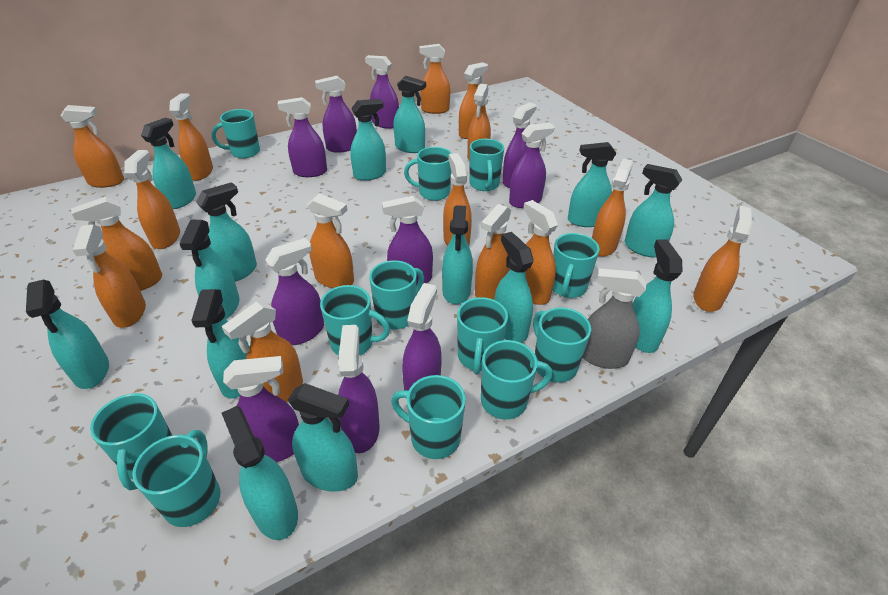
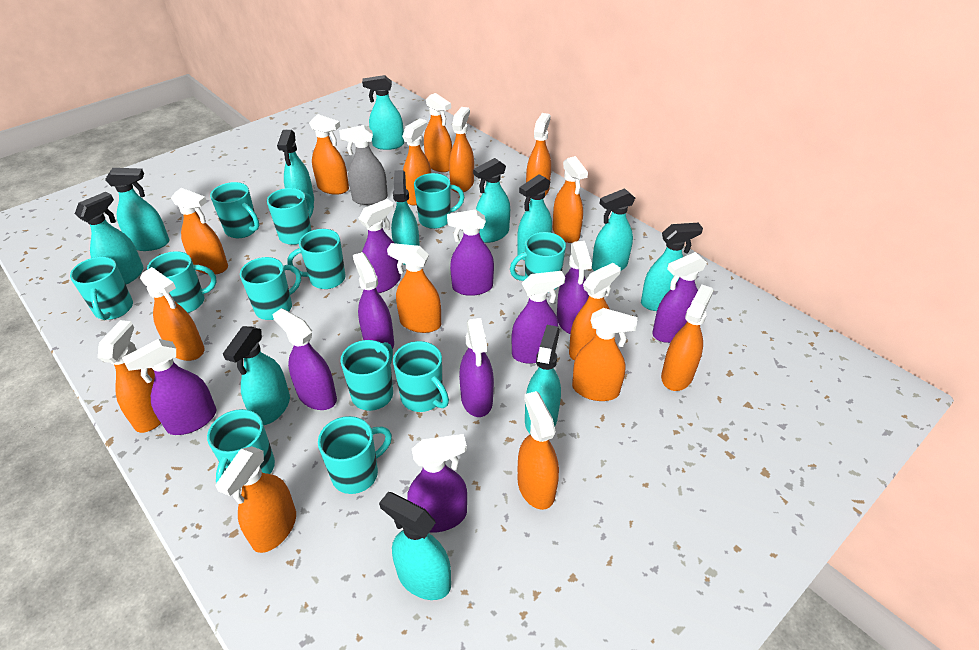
turquoise spray bottle: 14 -> 12

